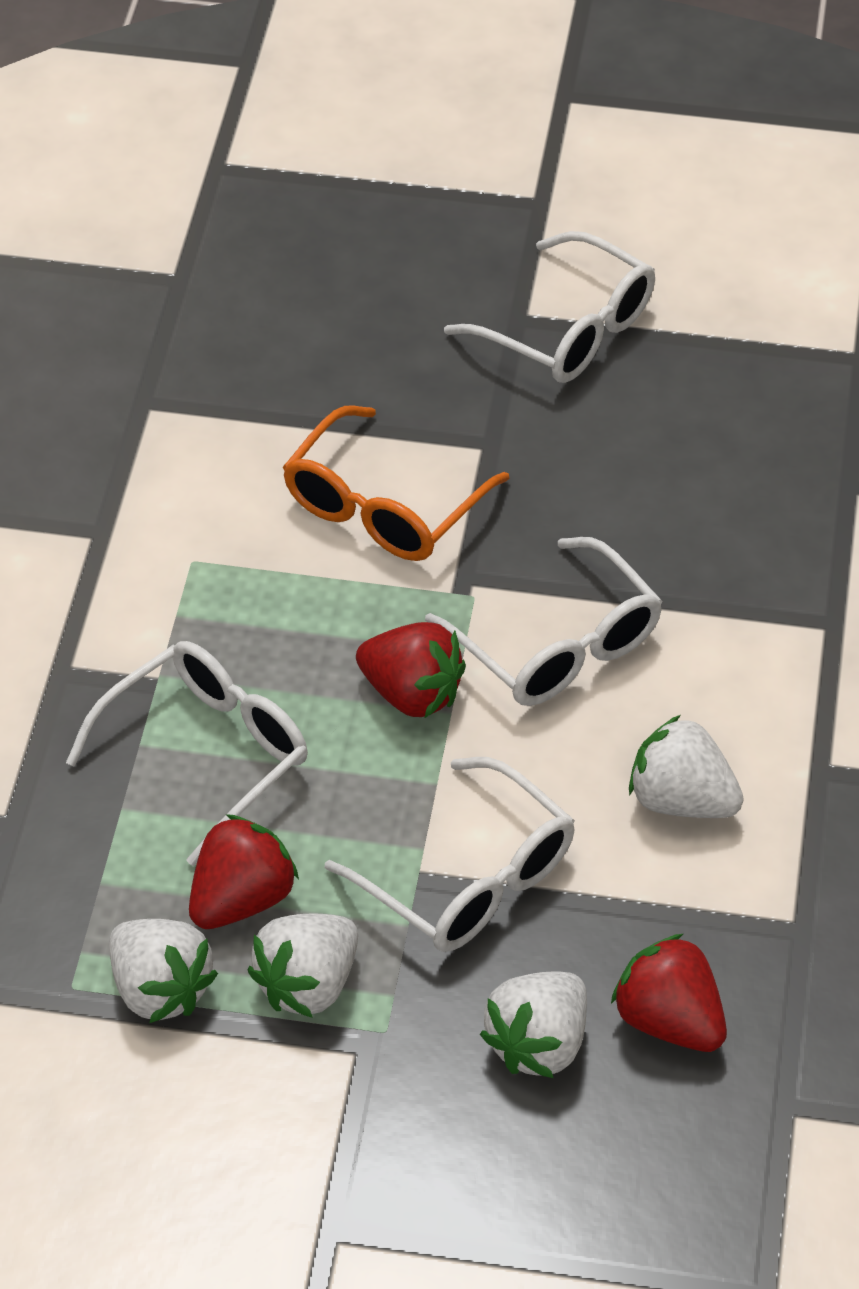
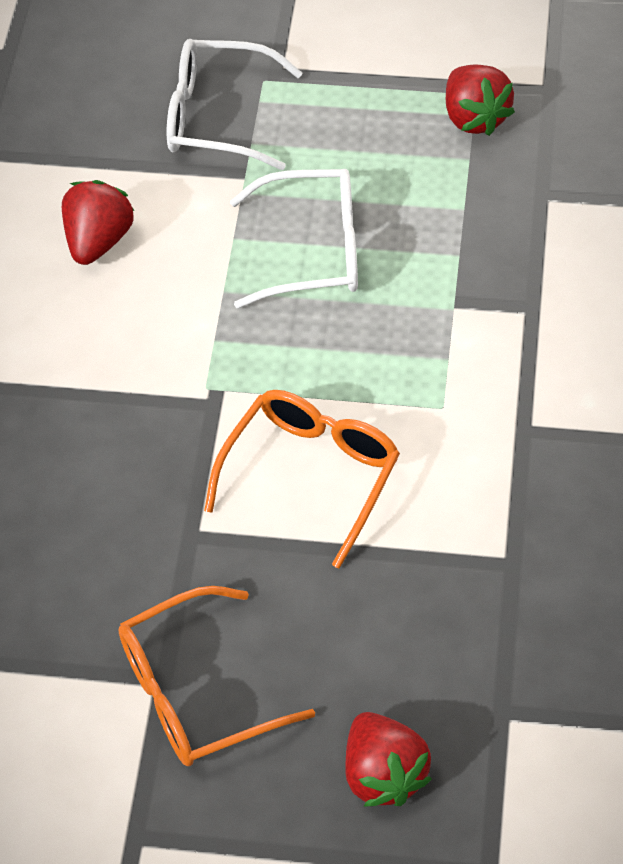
orange glasses: 1 -> 2
white glasses: 4 -> 2
white strawberry: 4 -> 0

